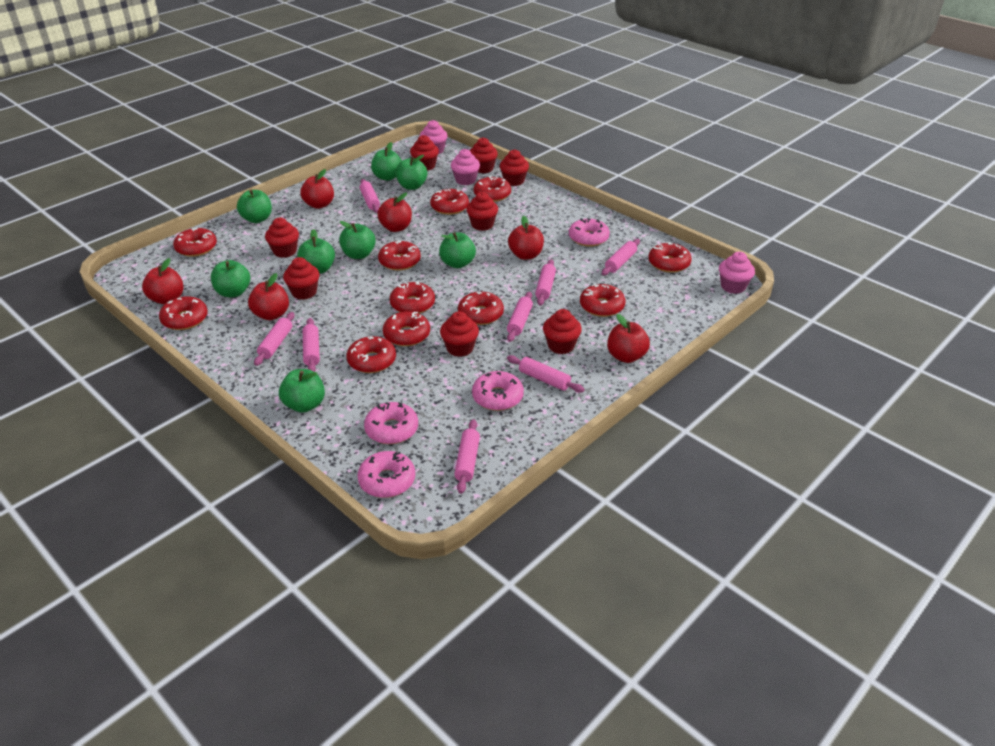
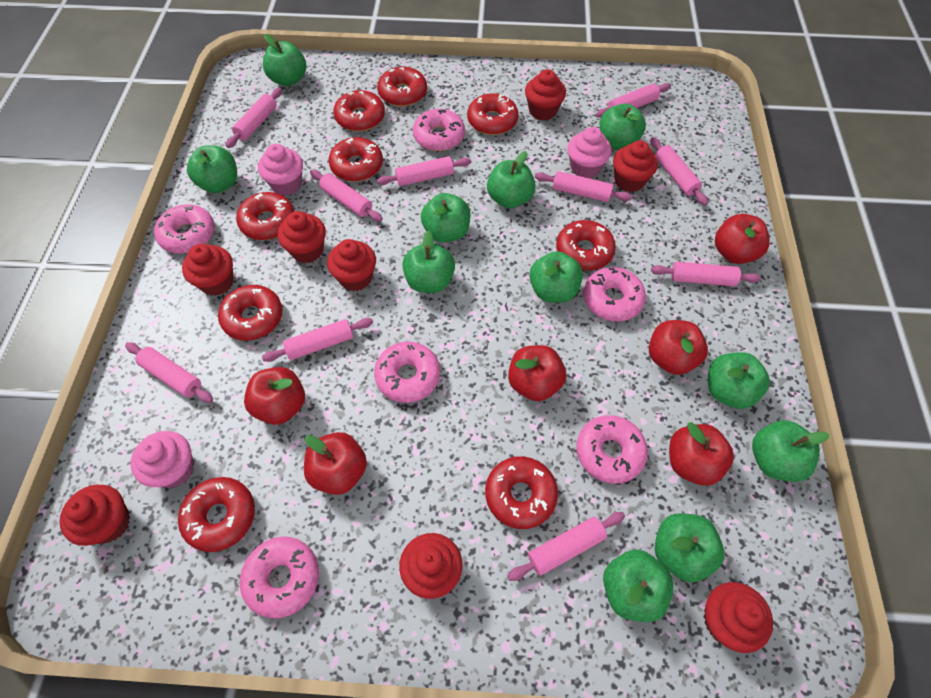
green apple: 8 -> 11
pink donut: 4 -> 6
pink rolling pin: 8 -> 10
red donut: 11 -> 9

